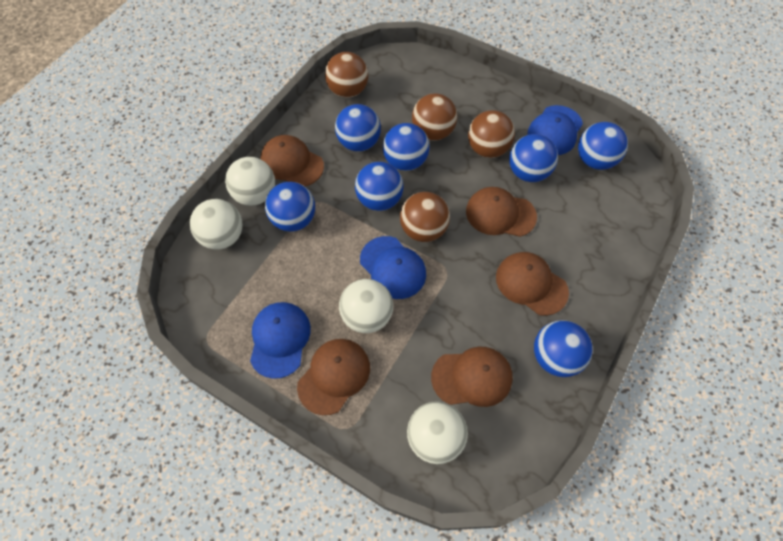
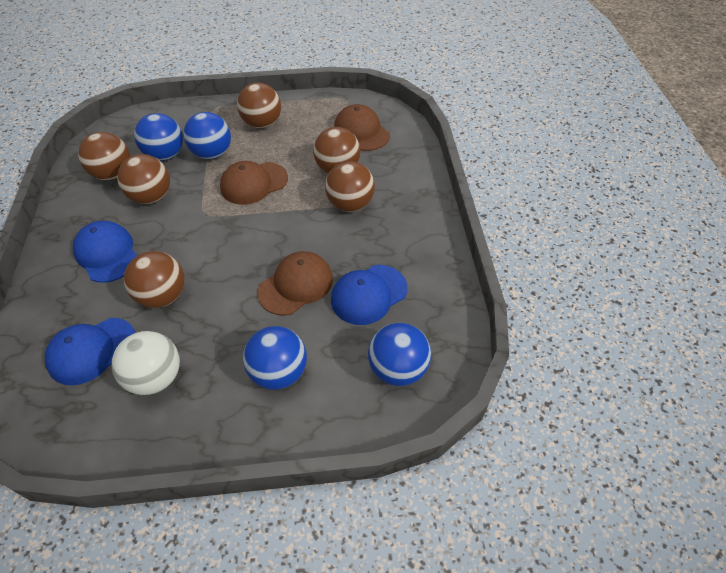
blue ball: 7 -> 4
brown ball: 4 -> 6
brown cap: 5 -> 3
white ball: 4 -> 1

